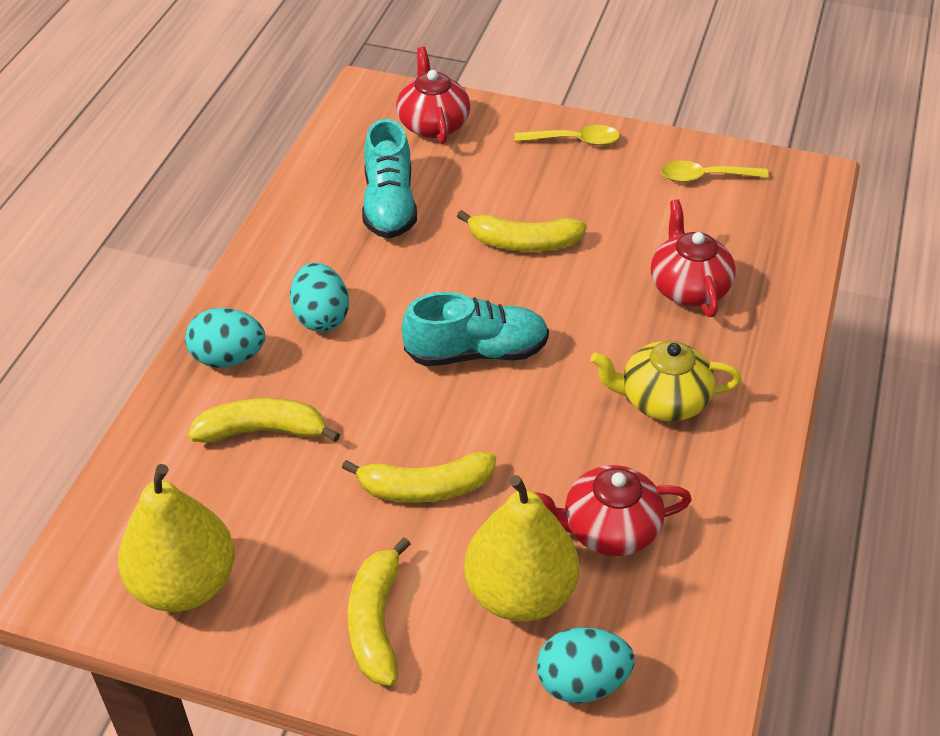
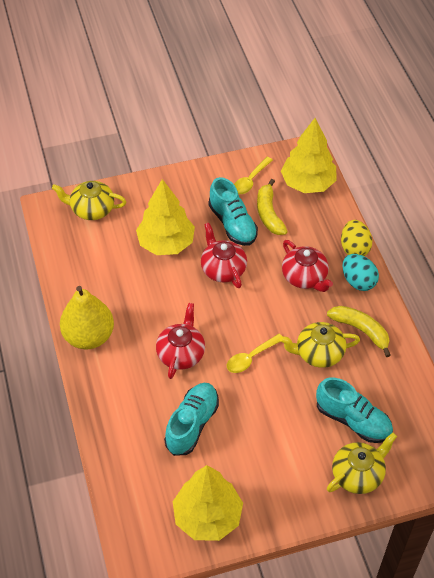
turquoise egg: 3 -> 1
turquoise shoe: 2 -> 3
yellow banana: 4 -> 2
yellow egg: 0 -> 1
yellow pear: 2 -> 1
yellow teapot: 1 -> 3
yellow tree: 0 -> 3

